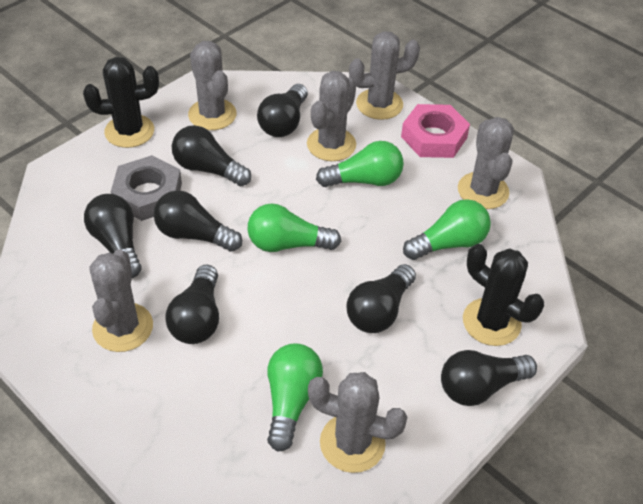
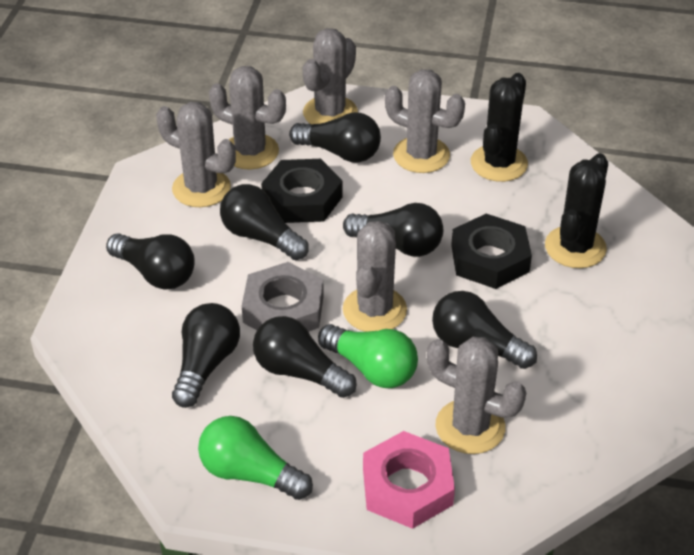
black nut: 0 -> 2
green light bulb: 4 -> 2

